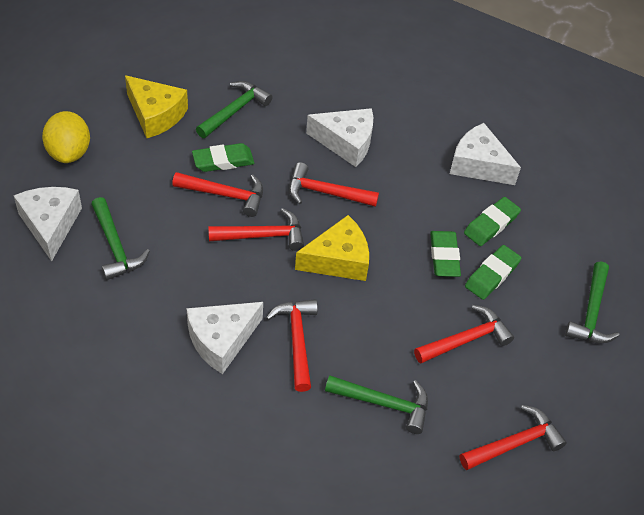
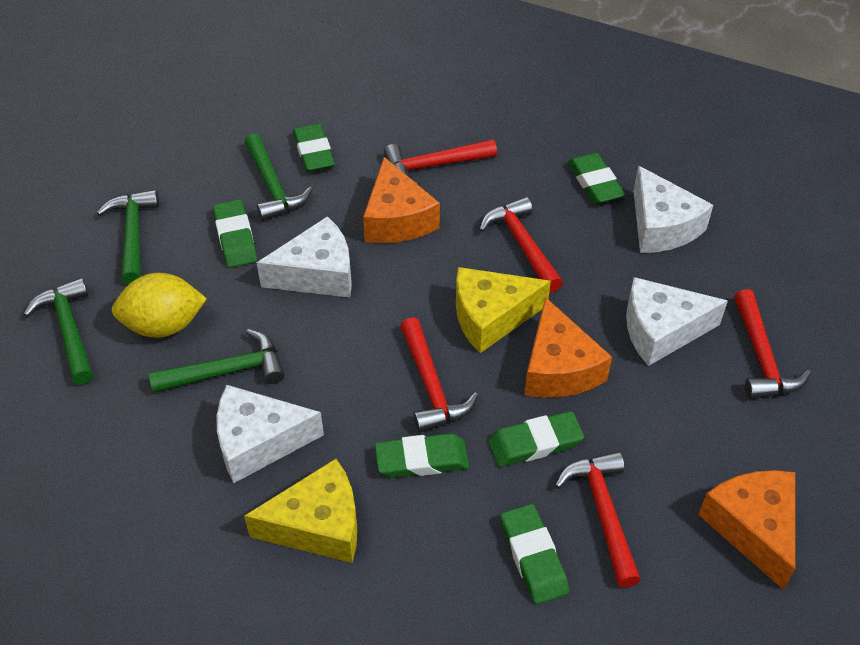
green eraser: 4 -> 6
orange cheese: 0 -> 3
red hammer: 6 -> 5

